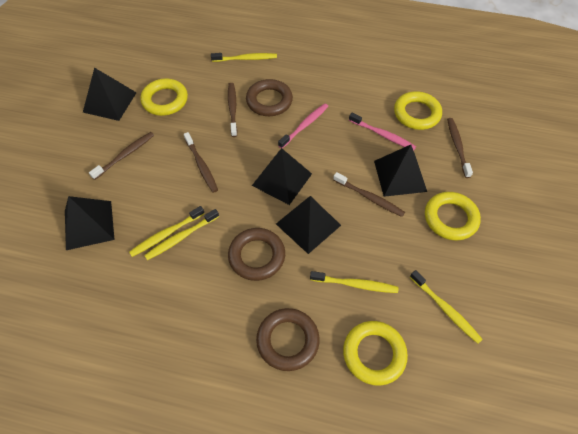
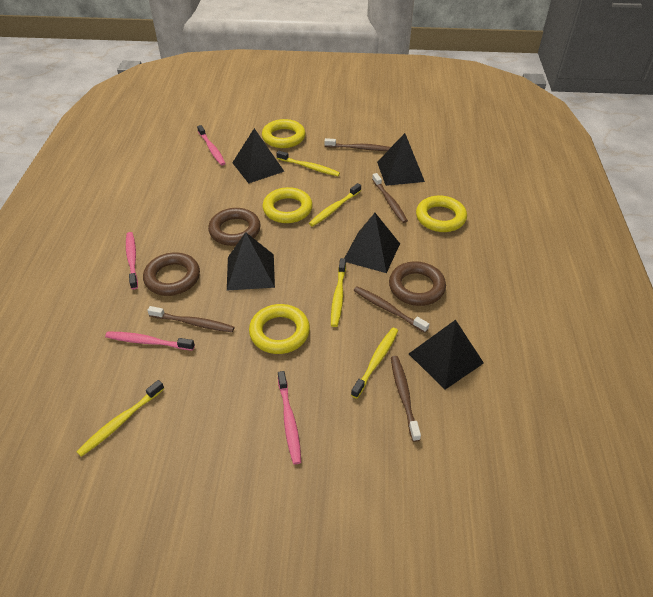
pink toothbrush: 2 -> 4

